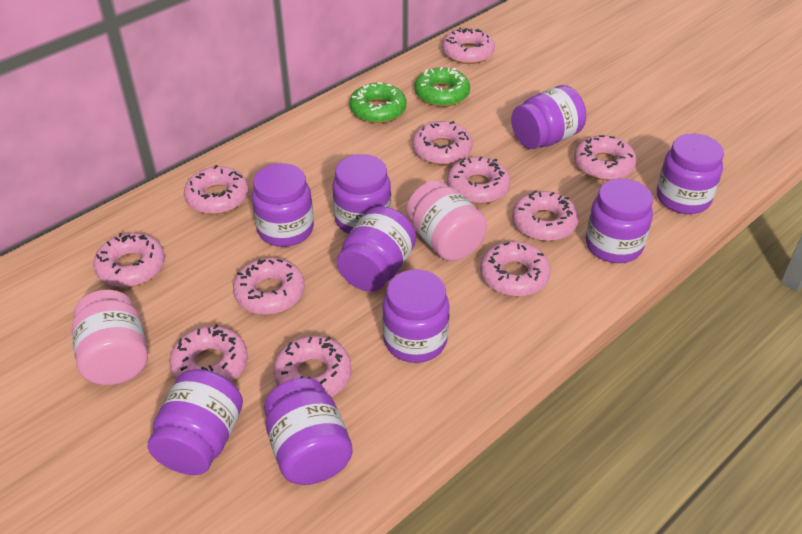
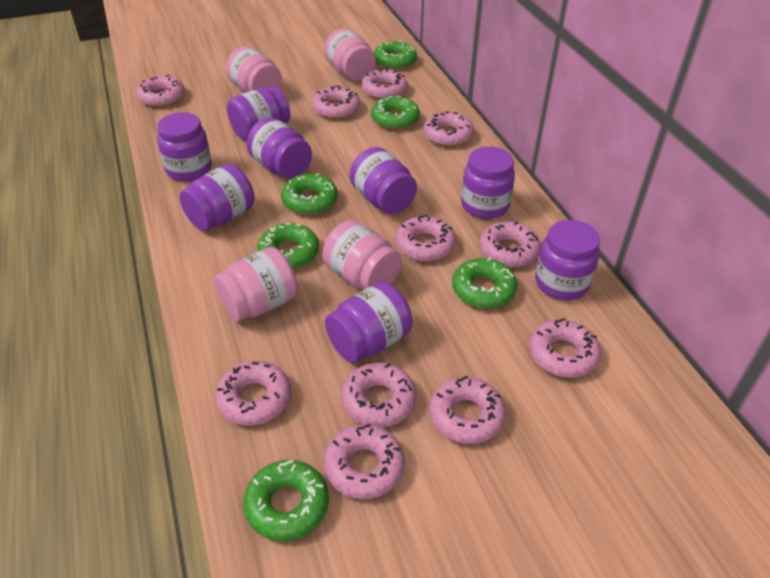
green donut: 2 -> 6
pink jar: 2 -> 4
purple jar: 9 -> 8

